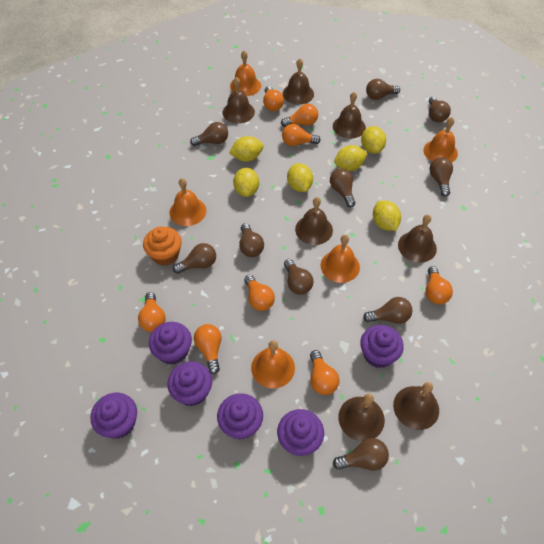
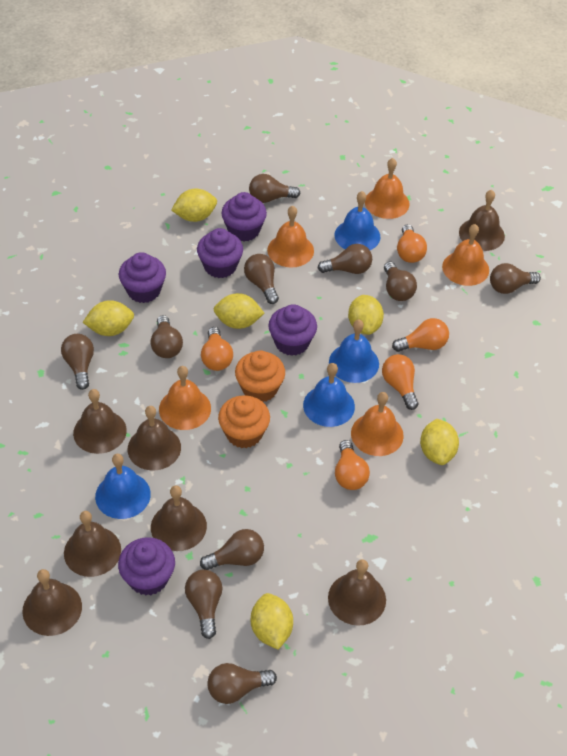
blue bell: 0 -> 4
orange cupcake: 1 -> 2
orange light bulb: 8 -> 5
purple cupcake: 6 -> 5

